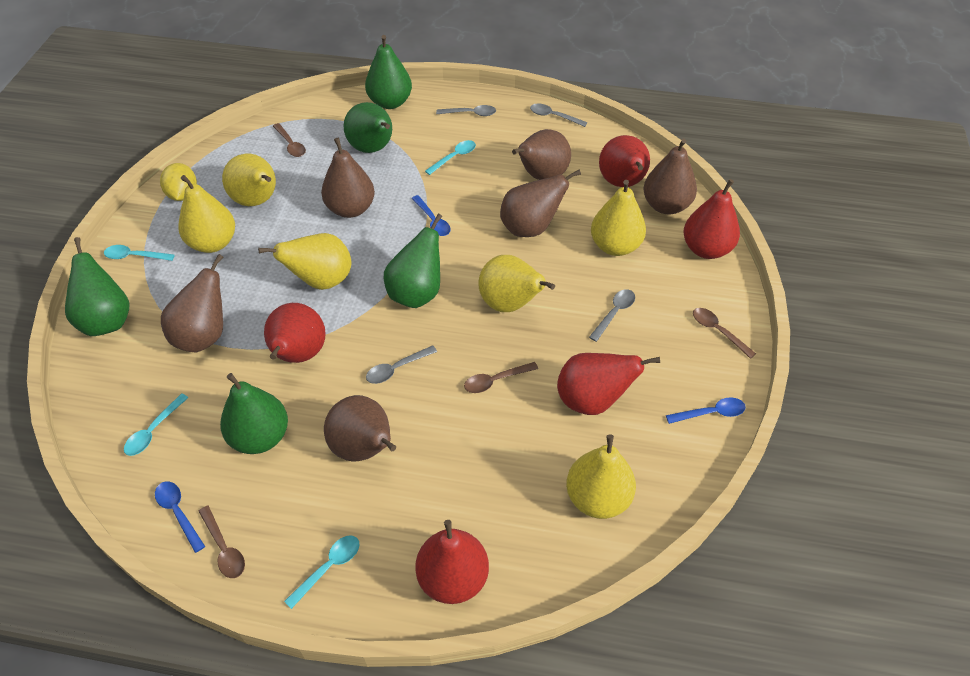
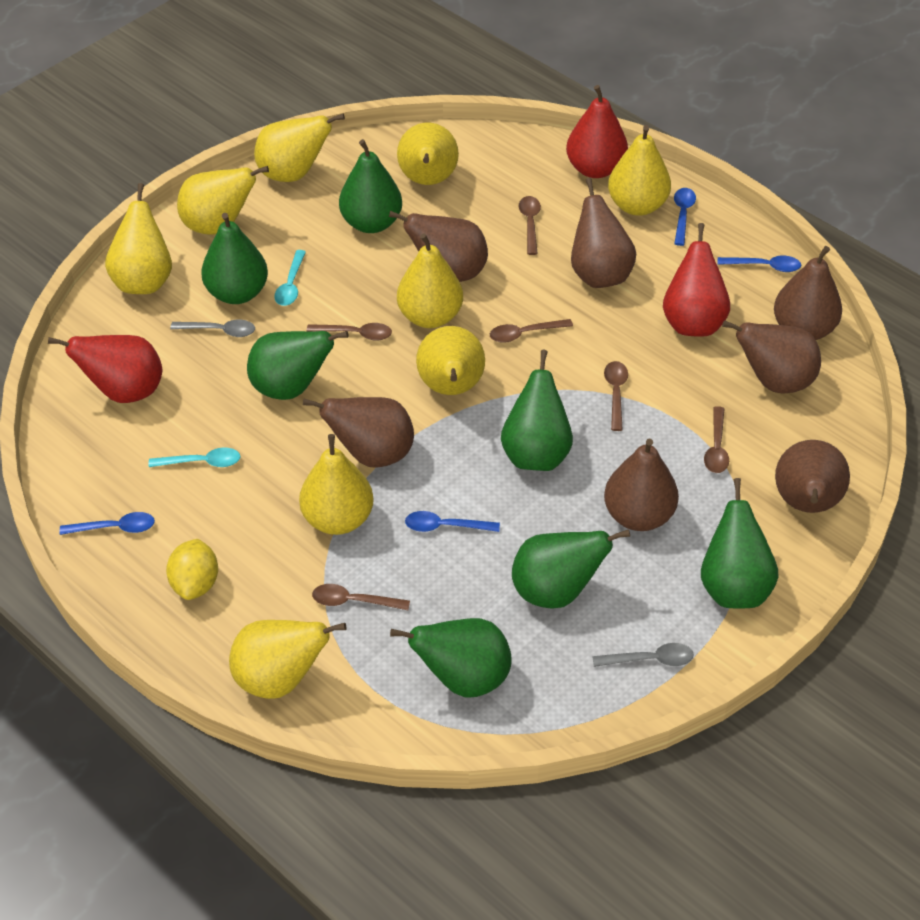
blue spoon: 3 -> 4
brown pear: 6 -> 7
brown spoon: 4 -> 6
green pear: 5 -> 7
grey spoon: 4 -> 2
red pear: 5 -> 3
turquoise spoon: 4 -> 2
yellow pear: 6 -> 9

